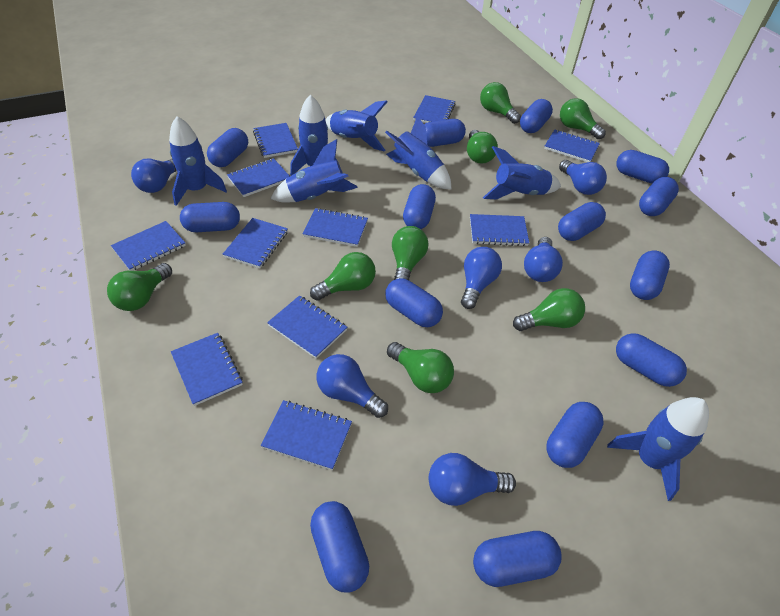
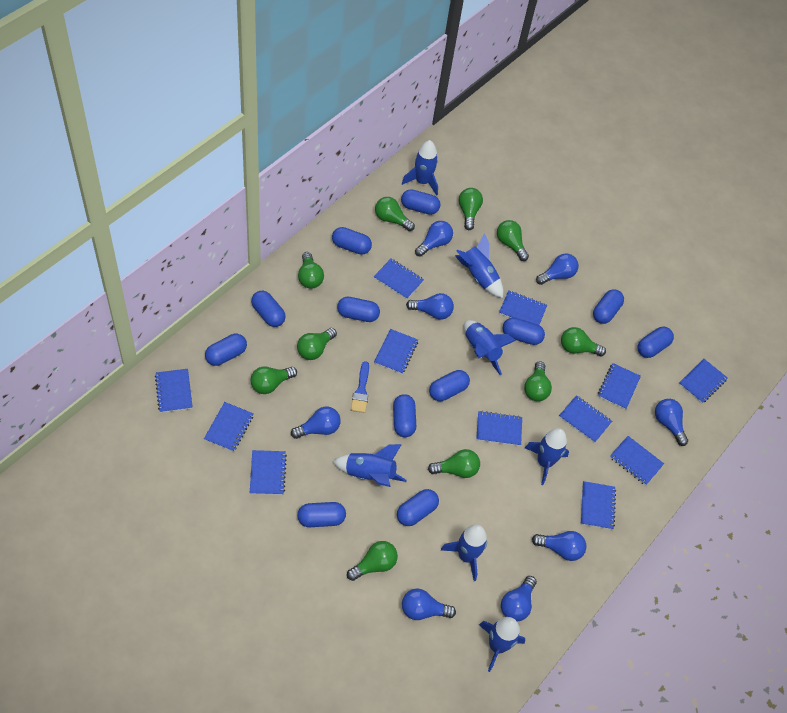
blue brush: 0 -> 1
blue capsule: 14 -> 12
blue light bulb: 6 -> 8
blue notebook: 11 -> 12
green light bulb: 8 -> 10

